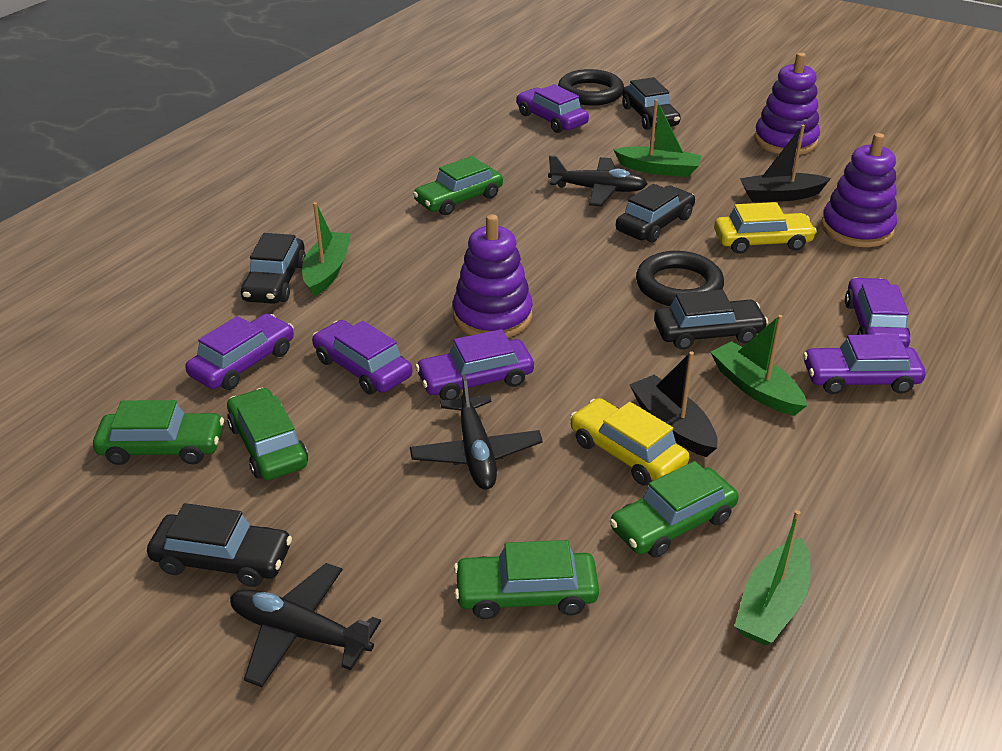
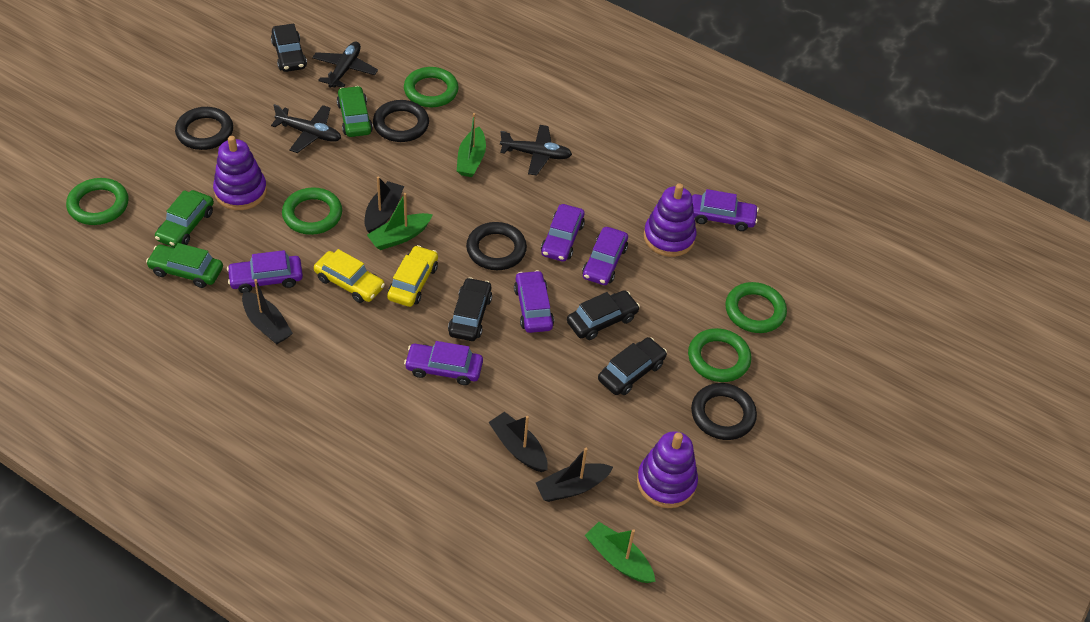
black boat: 2 -> 4
black car: 5 -> 4
black ring: 2 -> 4
green boat: 4 -> 3
green car: 5 -> 3
green ring: 0 -> 5

